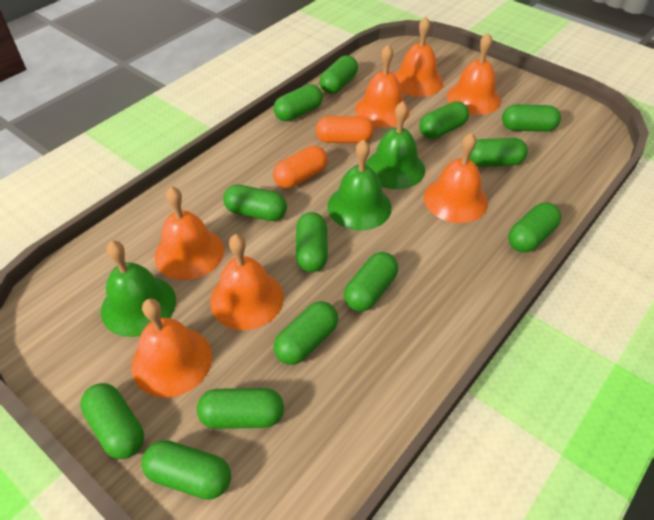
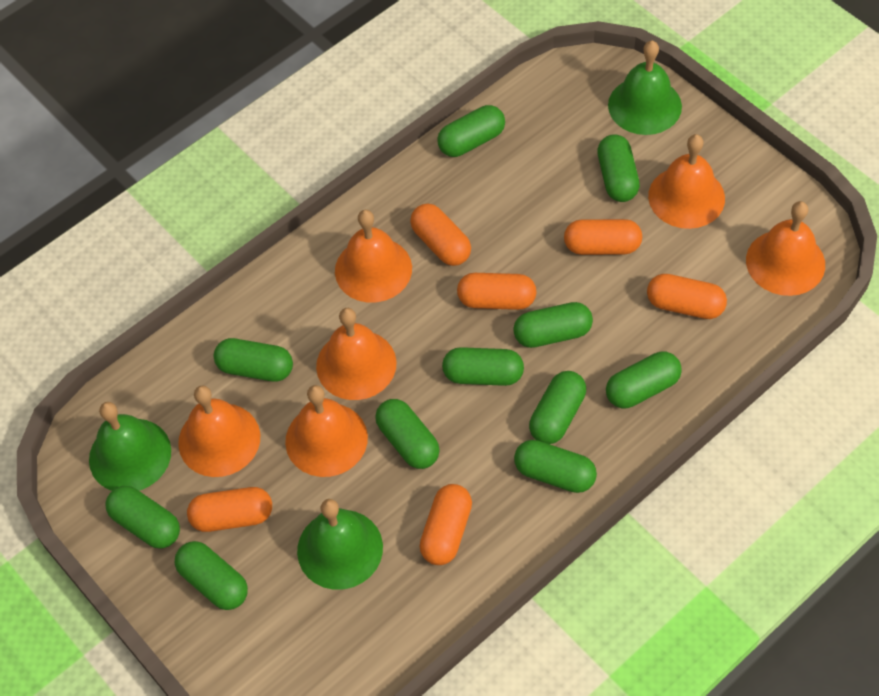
green capsule: 13 -> 11
orange bell: 7 -> 6
orange capsule: 2 -> 6

